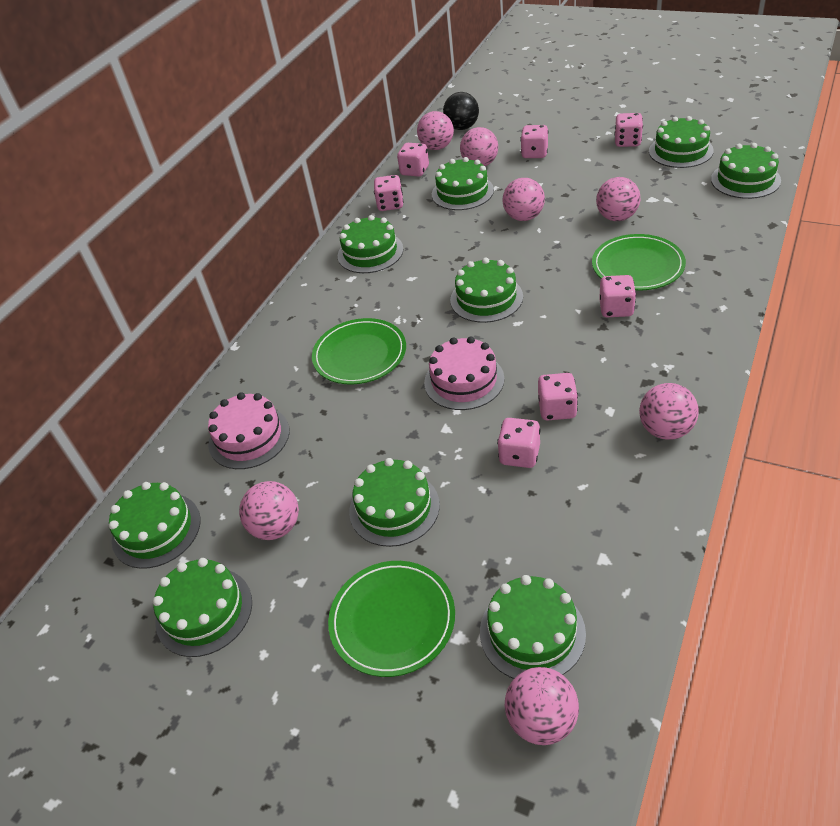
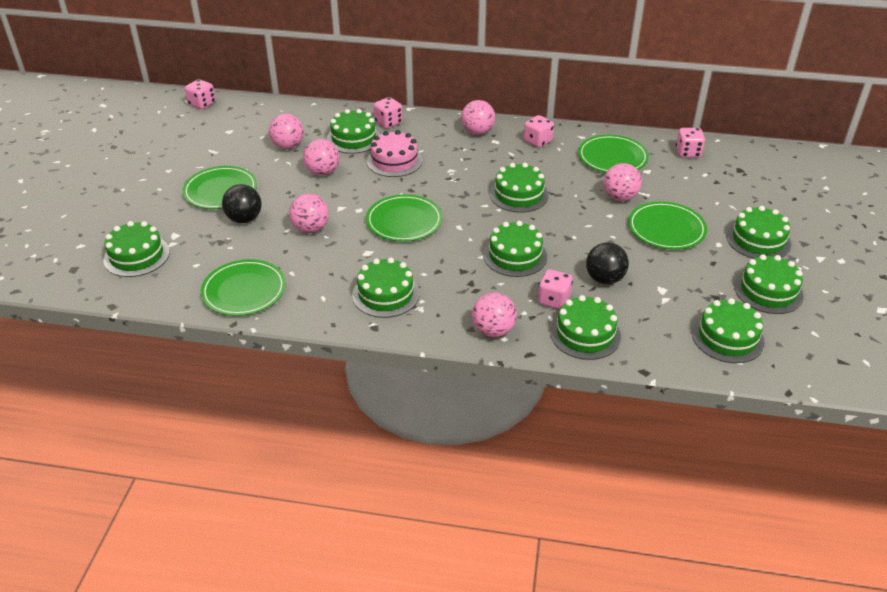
black ball: 1 -> 2
green plate: 3 -> 5
pink ball: 7 -> 6
pink cake: 2 -> 1
pink dice: 7 -> 5

